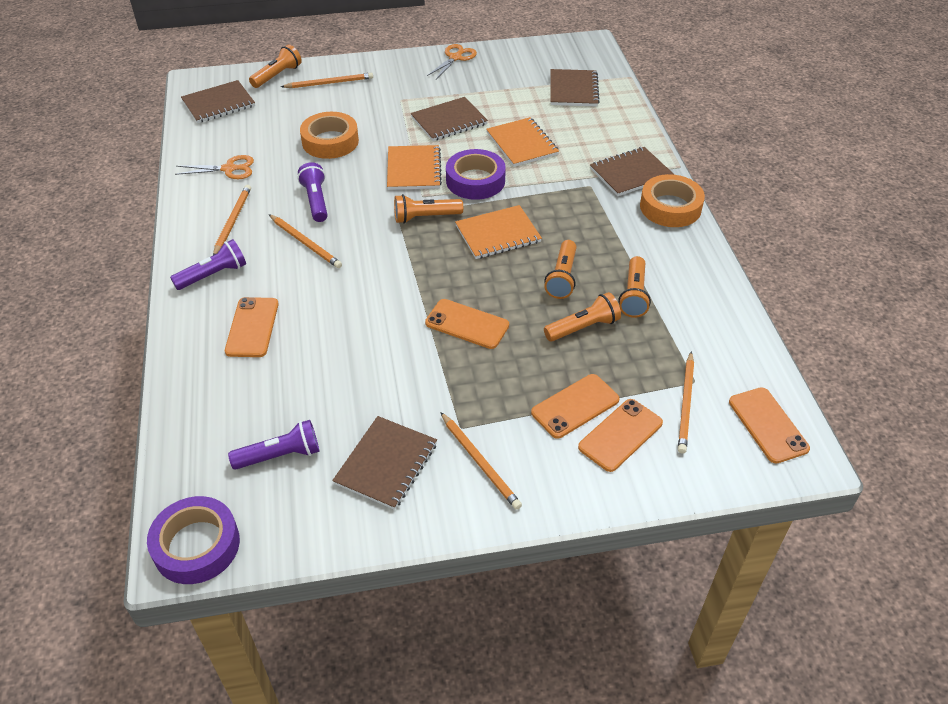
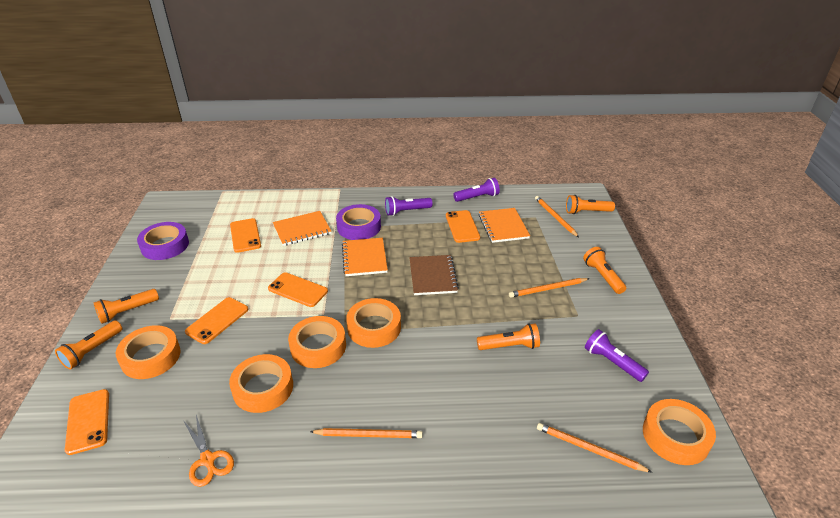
brown notebook: 5 -> 1
orange pencil: 5 -> 4
orange scissors: 2 -> 1
orange tape: 2 -> 5

